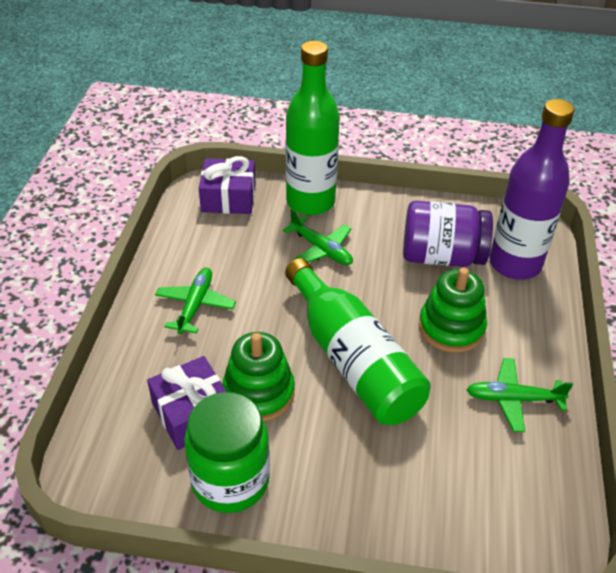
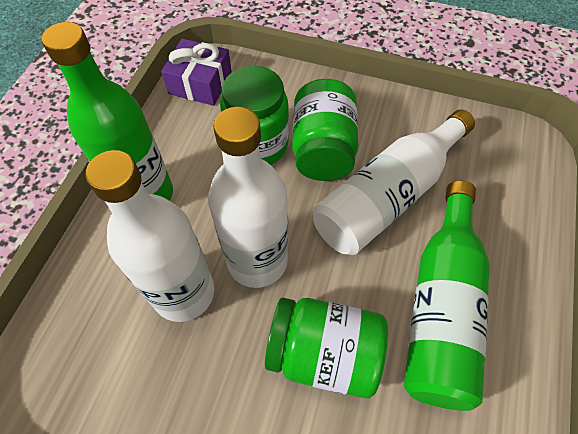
green jar: 1 -> 3
green plane: 3 -> 0
green stacking toy: 2 -> 0
purple bottle: 1 -> 0
purple gift: 2 -> 1
purple jar: 1 -> 0
white bottle: 0 -> 3

